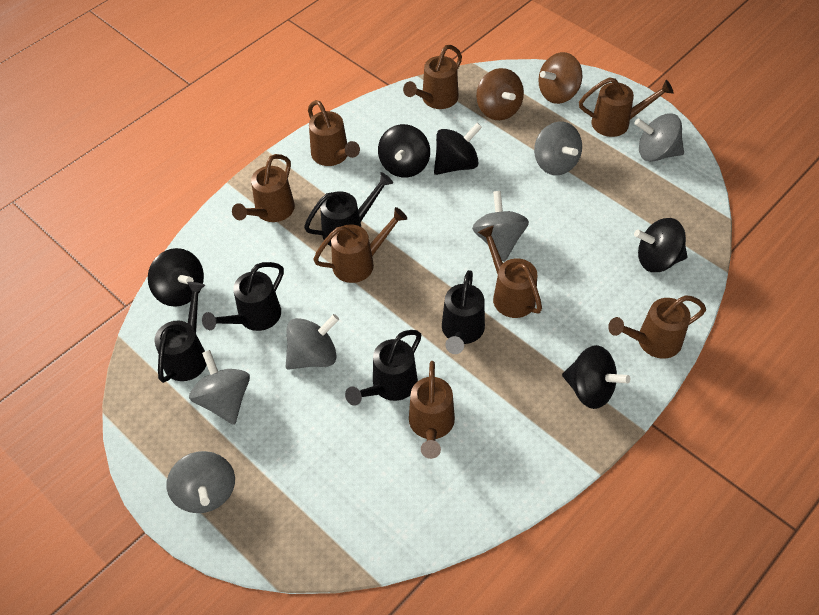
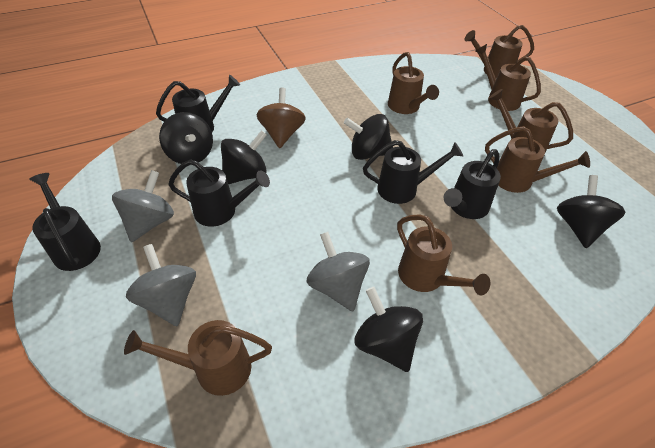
brown spinning top: 2 -> 1
brown watering can: 8 -> 7
grey spinning top: 6 -> 3

